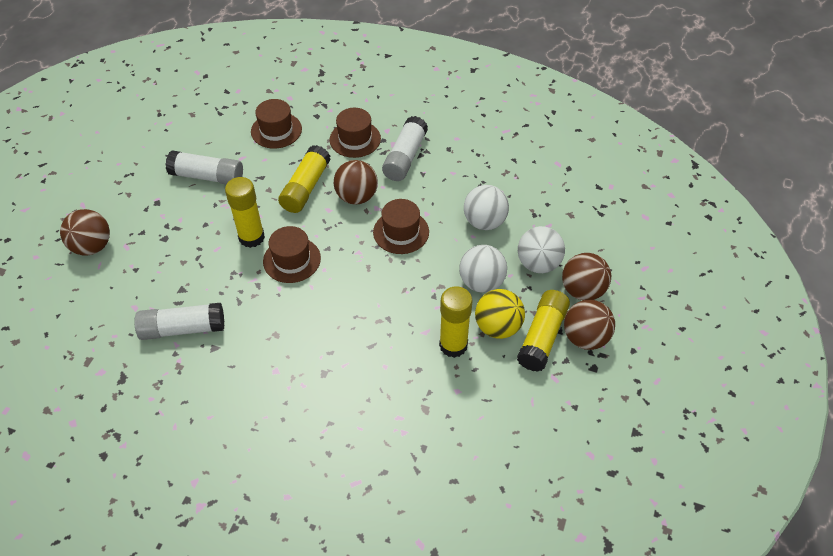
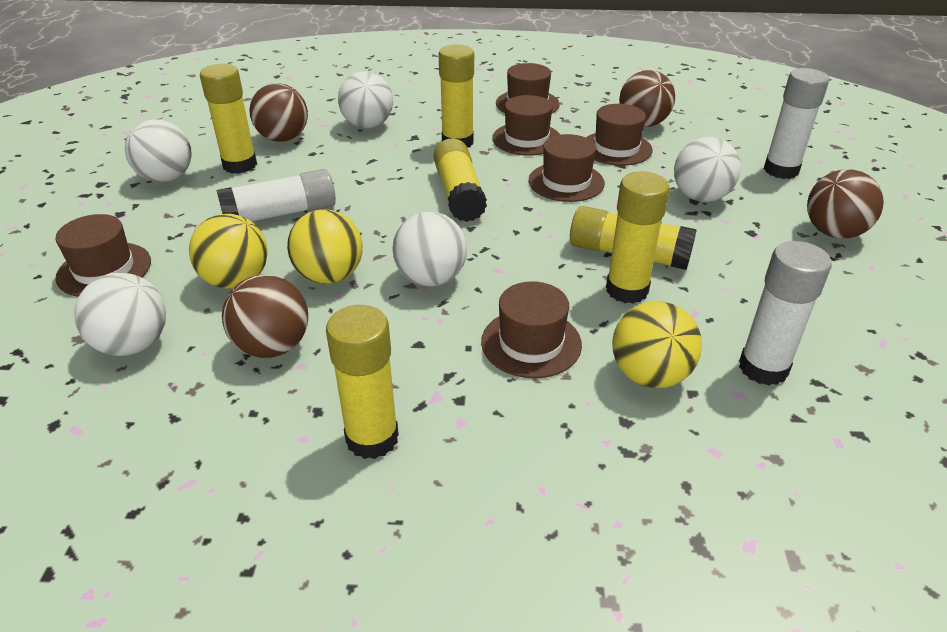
brown hat: 4 -> 6
white ball: 3 -> 5
yellow ball: 1 -> 3
yellow glue stick: 4 -> 6

